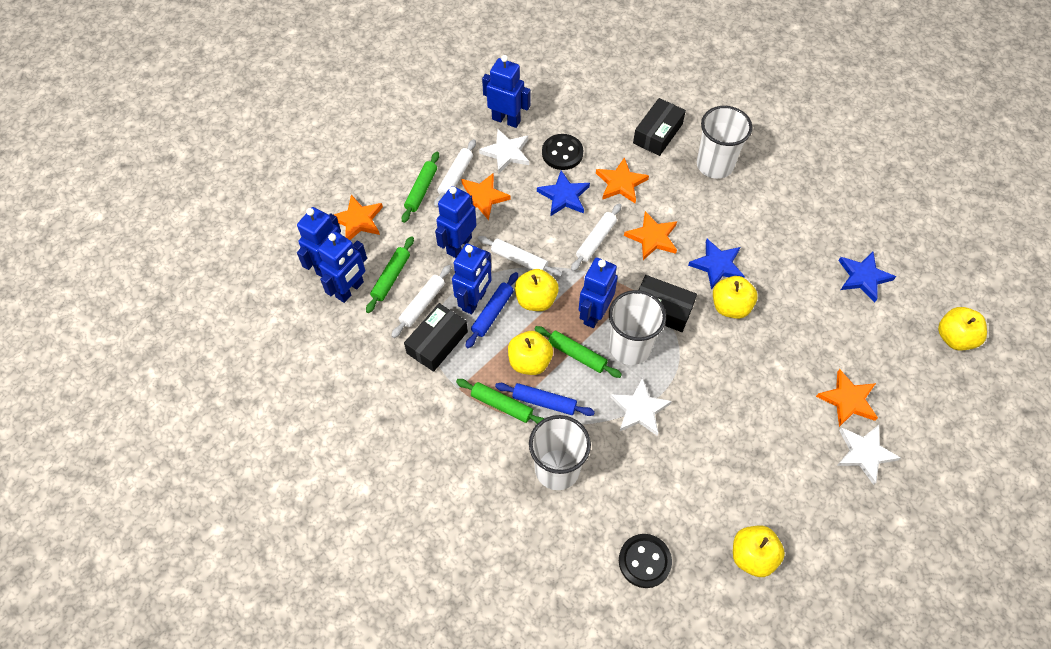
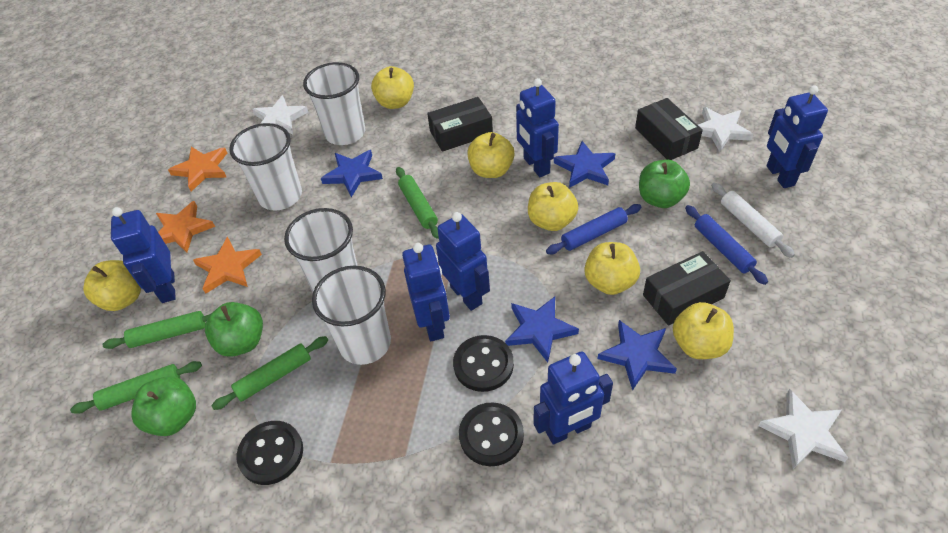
black button: 2 -> 3
blue star: 3 -> 4
green apple: 0 -> 3
orange star: 5 -> 3
white cup: 3 -> 4
white rolling pin: 4 -> 1
yellow apple: 5 -> 6

